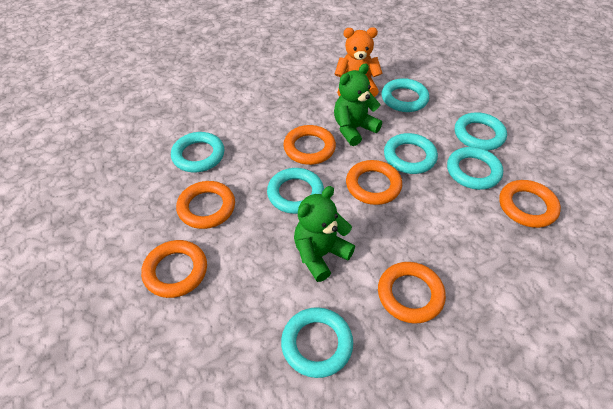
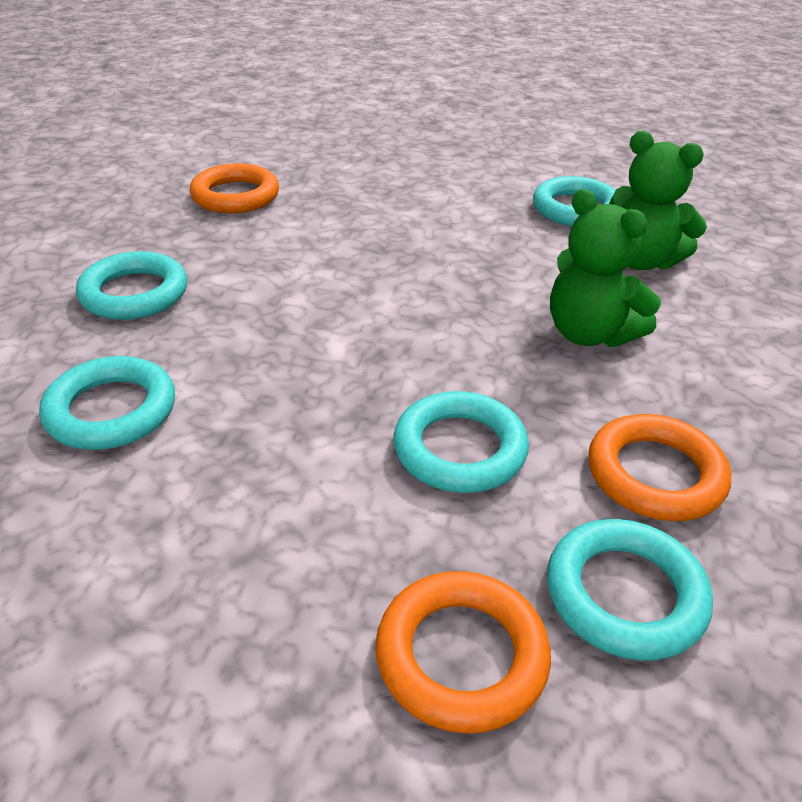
orange ring: 6 -> 3
orange teddy bear: 1 -> 0
turquoise ring: 7 -> 5

